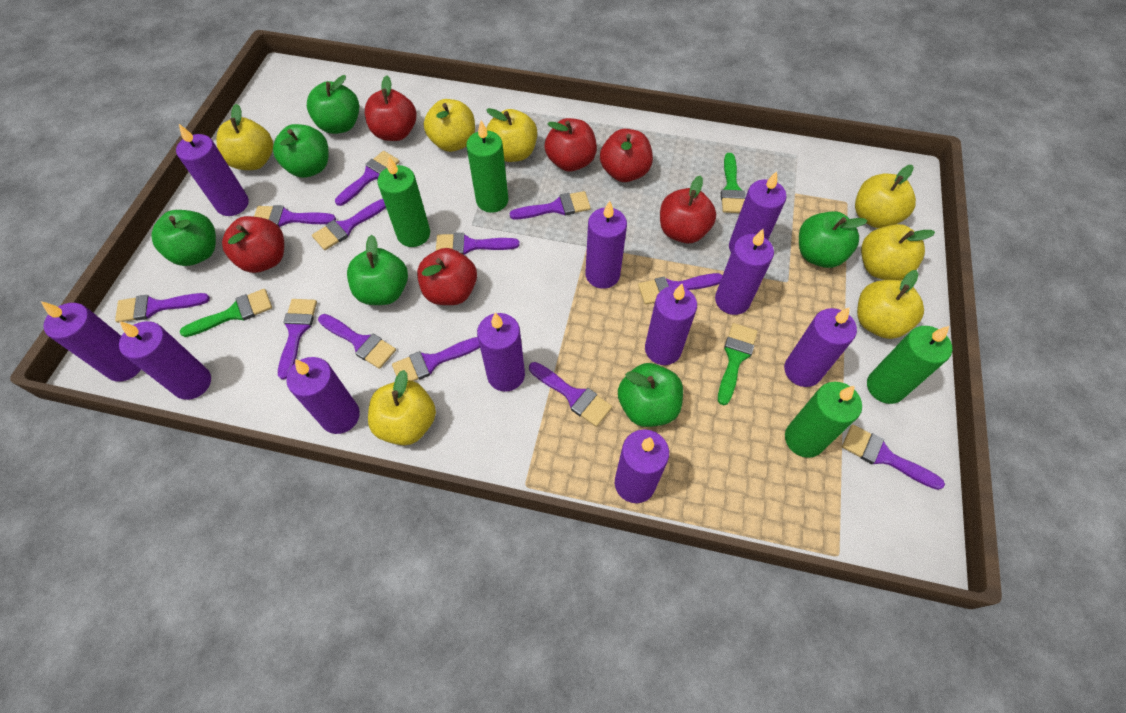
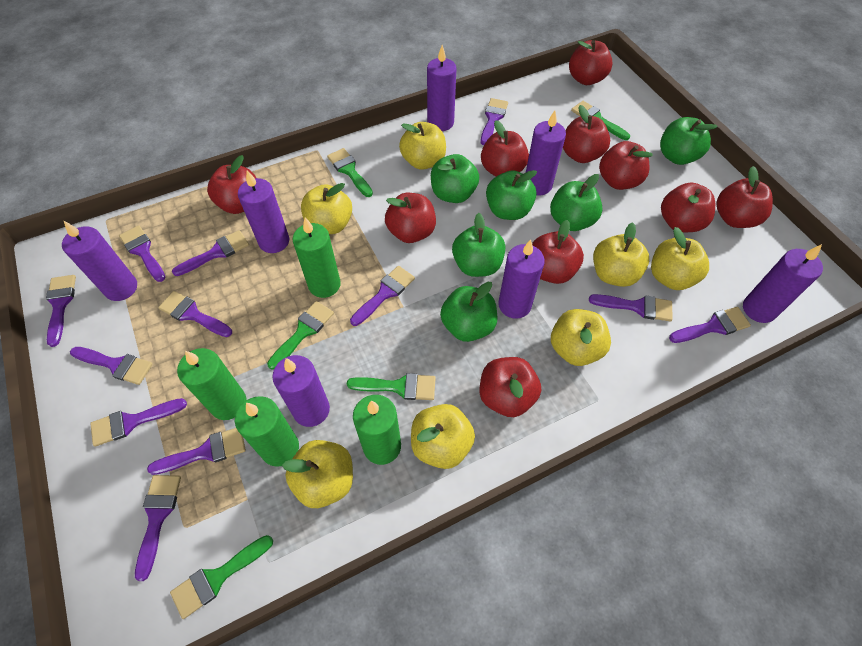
green brush: 3 -> 5
purple candle: 11 -> 7
red apple: 6 -> 10

